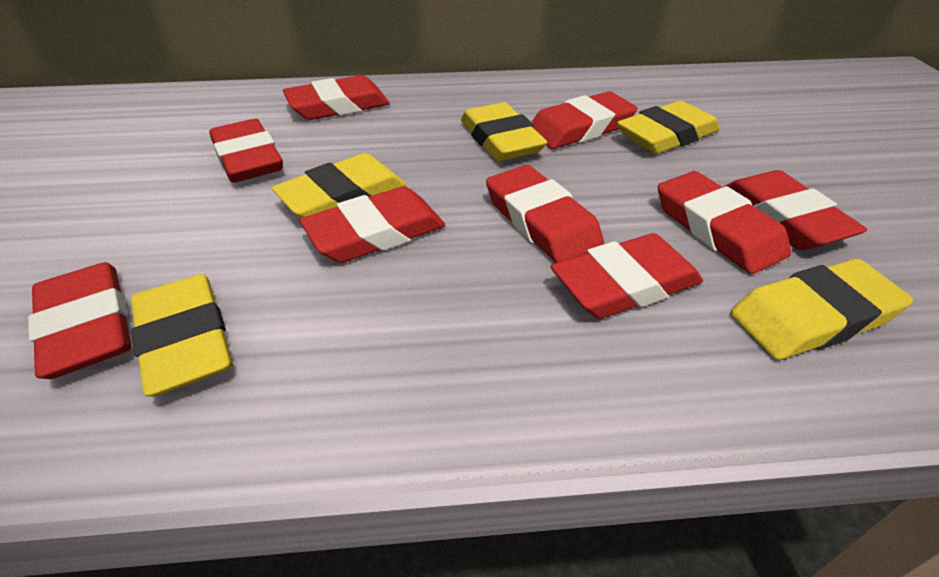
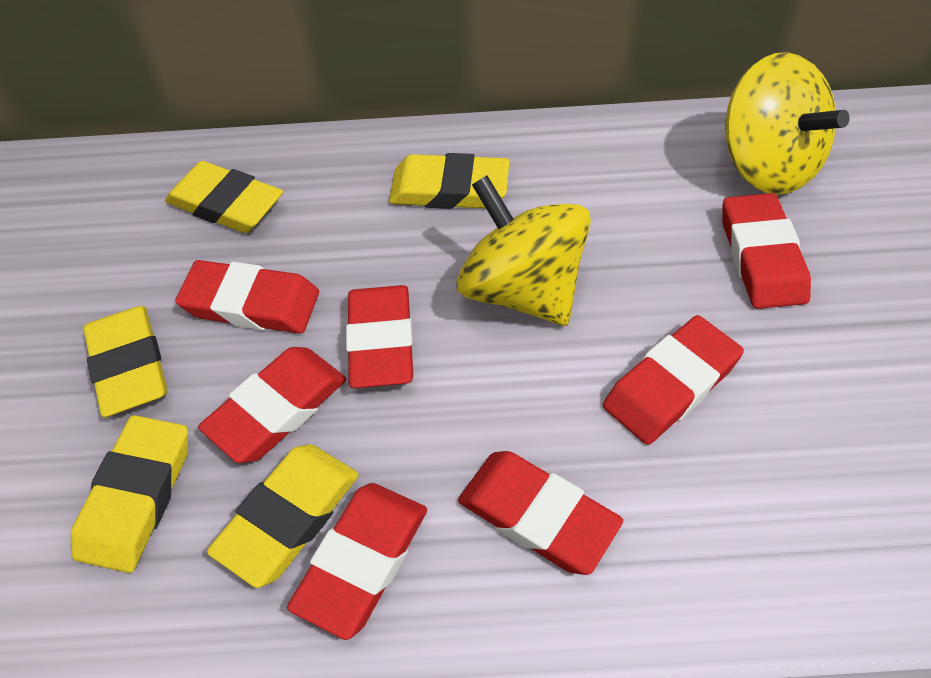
red eraser: 9 -> 7
yellow spinning top: 0 -> 2

